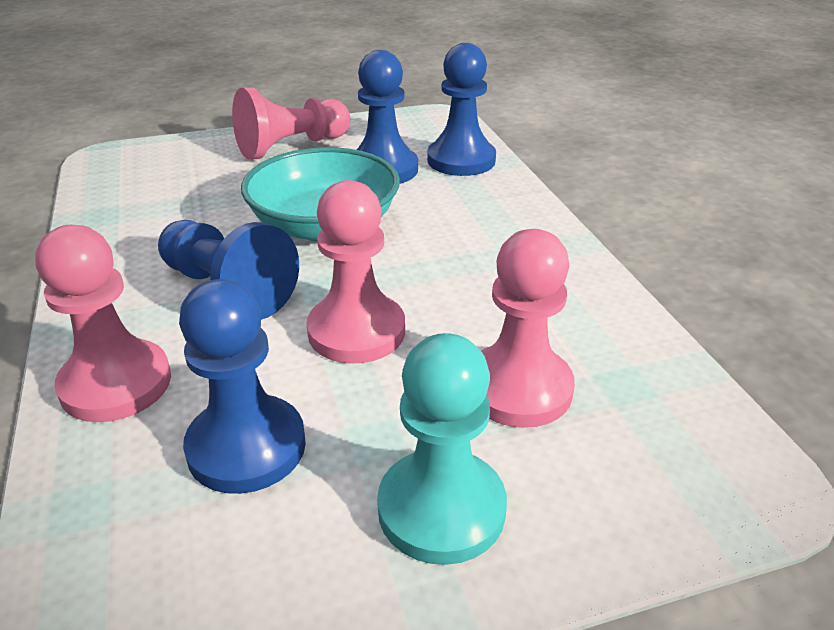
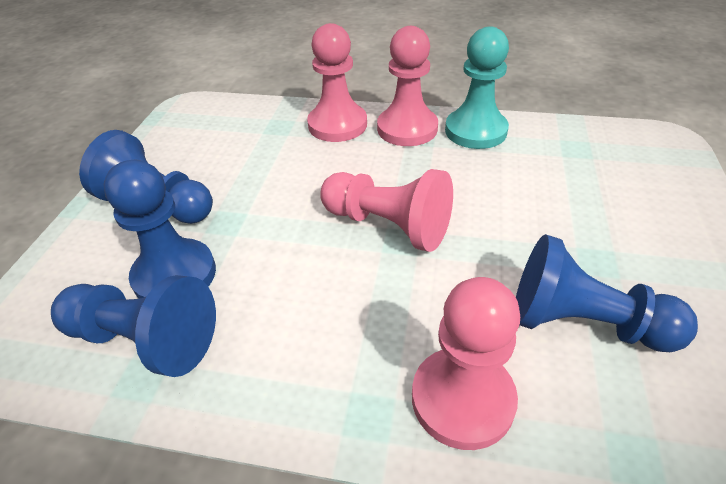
turquoise bowl: 1 -> 0

